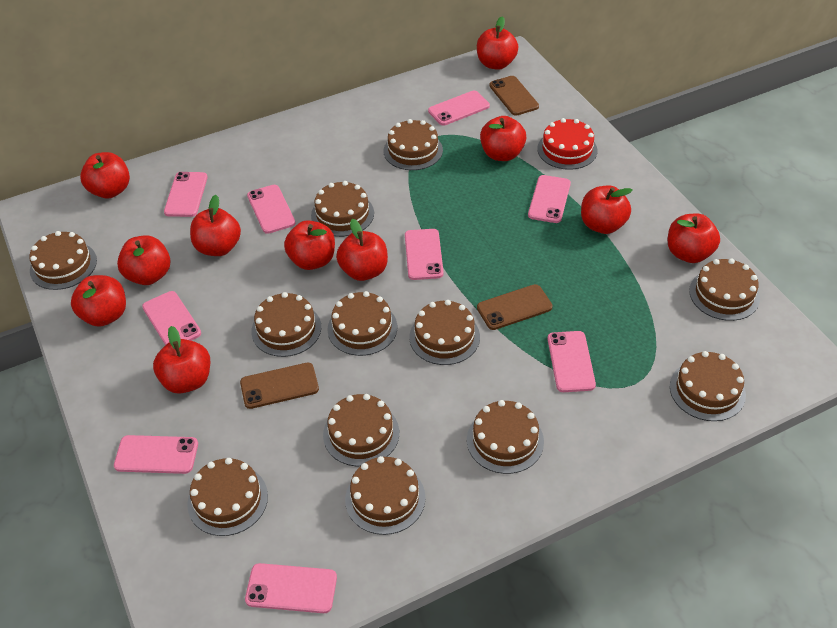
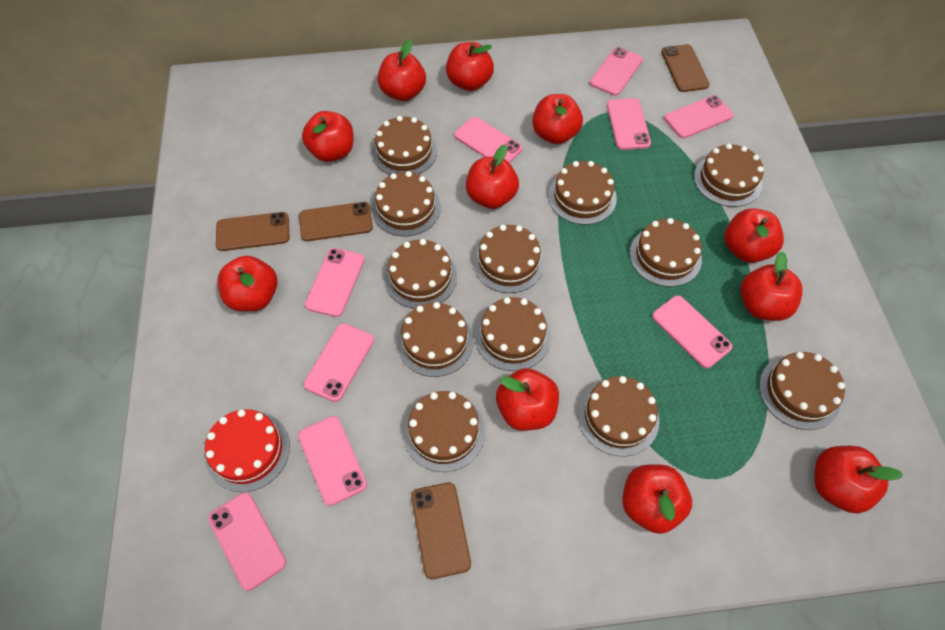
brown phone: 3 -> 4

